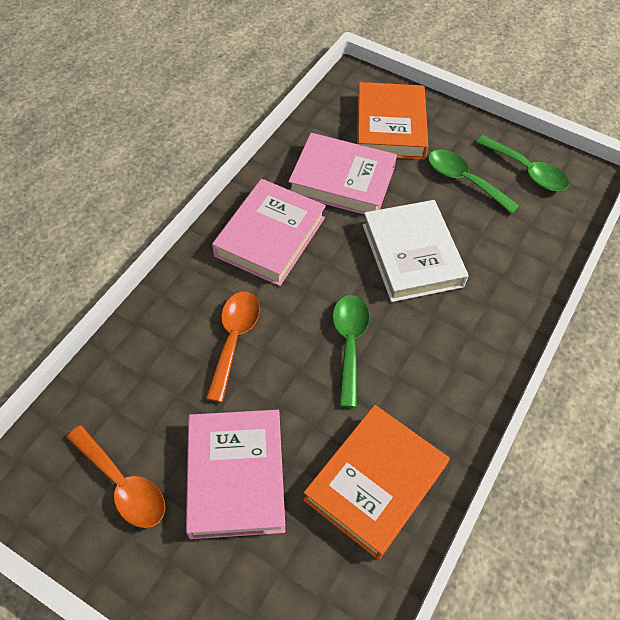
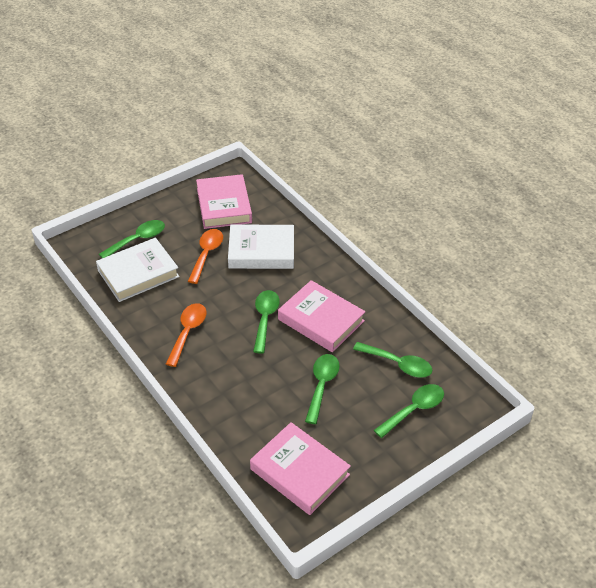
green spoon: 3 -> 5
orange book: 2 -> 0
white book: 1 -> 2

